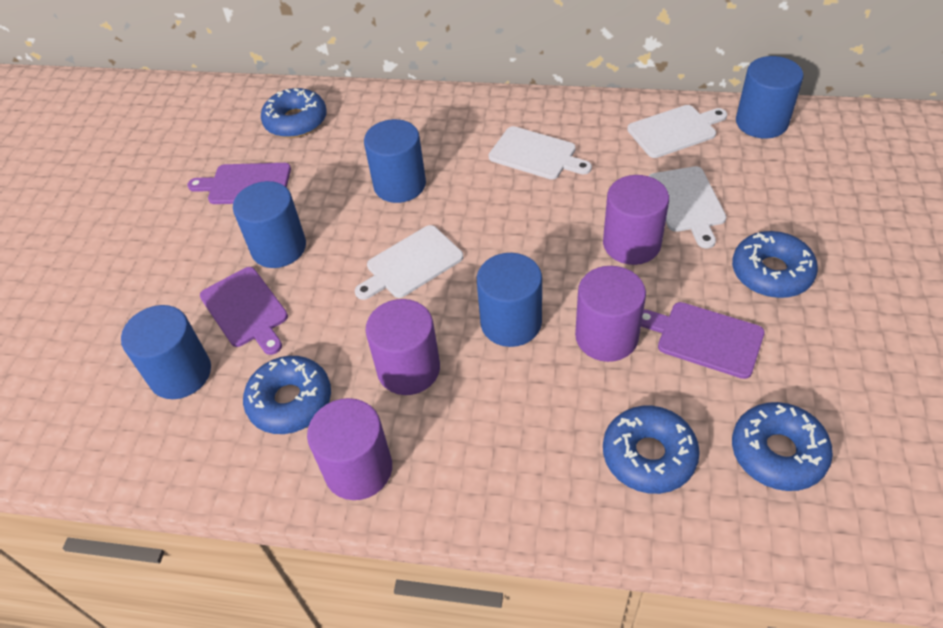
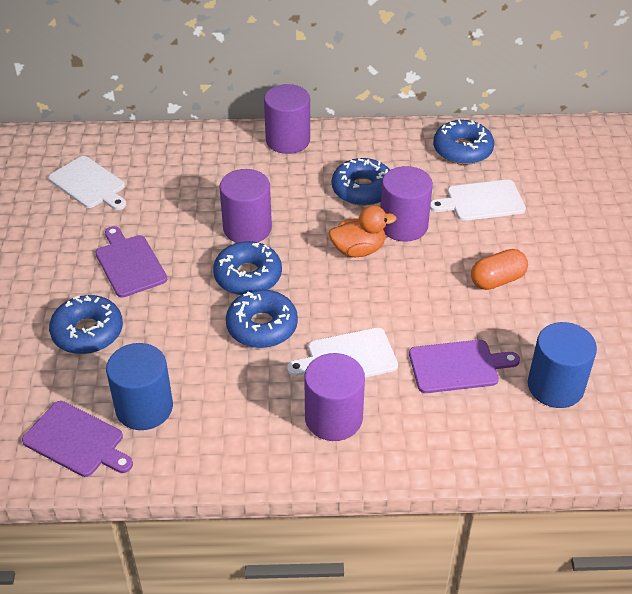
blue cylinder: 5 -> 2
orange capsule: 0 -> 1
orange duck: 0 -> 1
white cutting board: 4 -> 3

